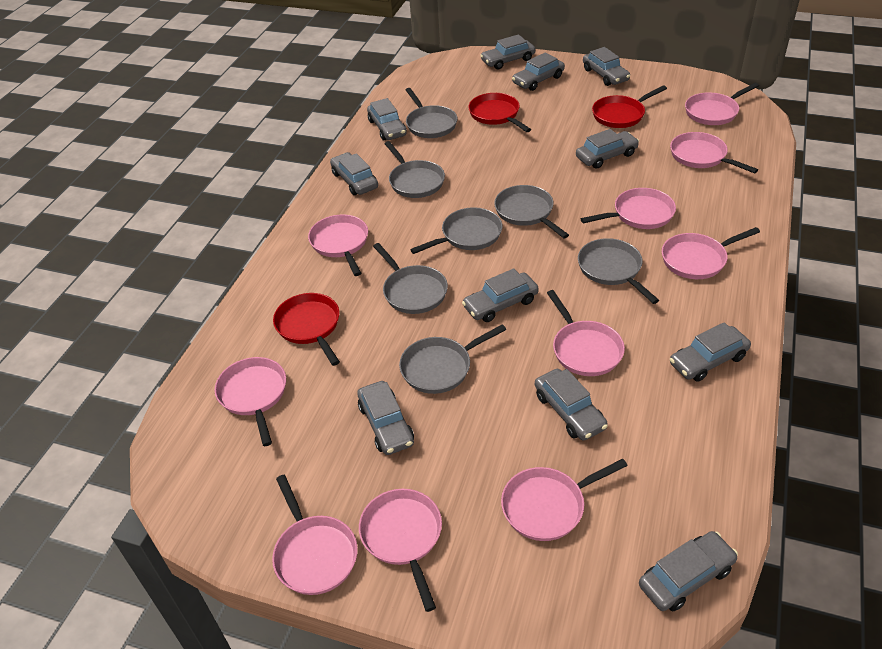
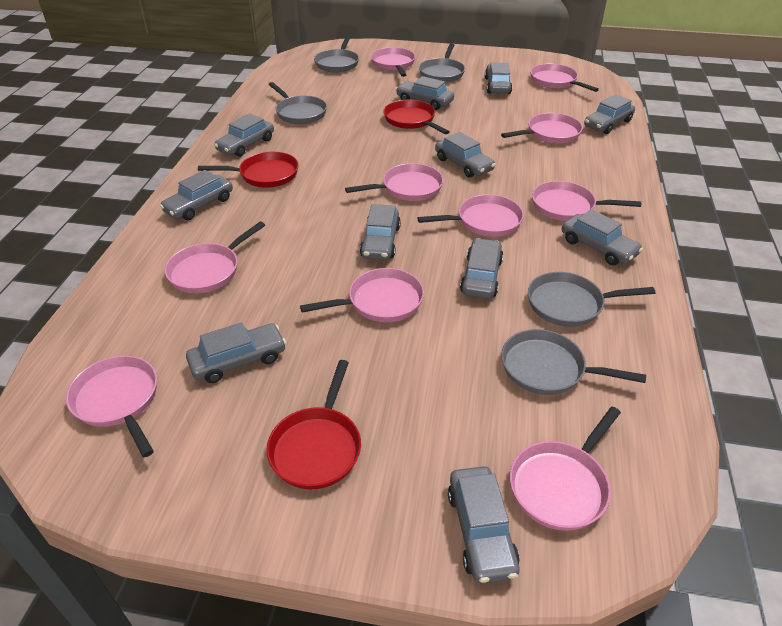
grey pan: 7 -> 5

